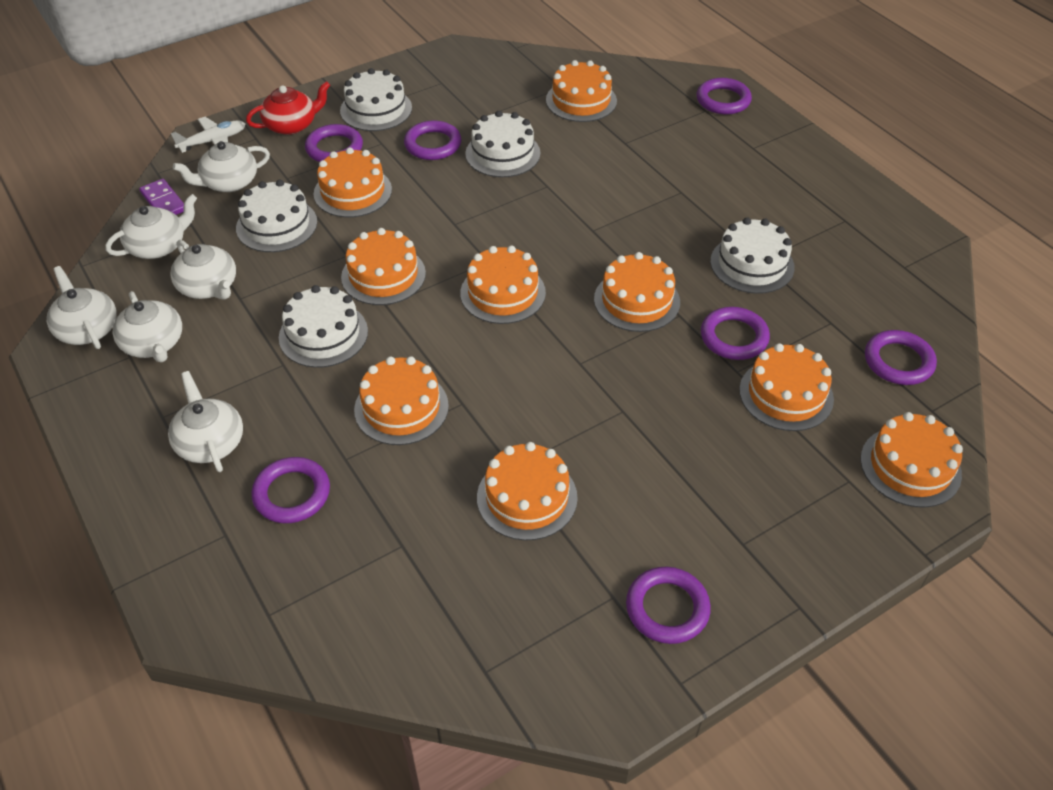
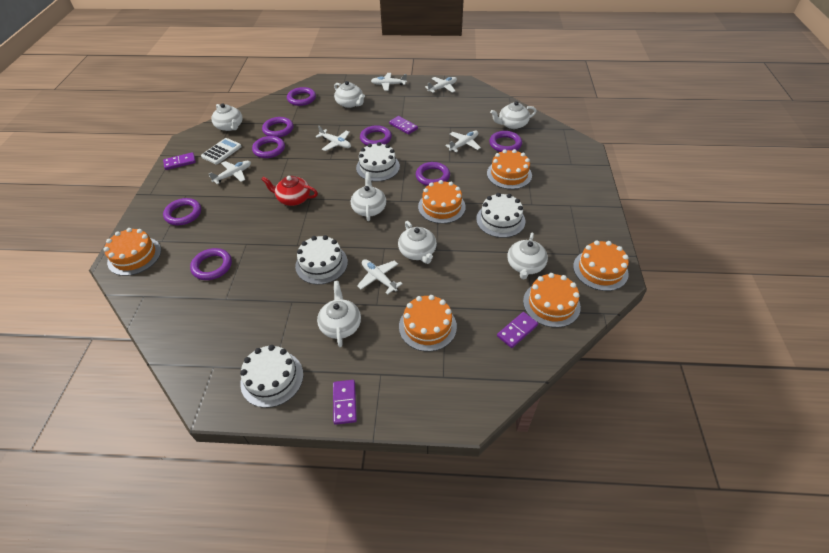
orange cake: 9 -> 6
purple domino: 1 -> 4
purple ring: 7 -> 8
white cake: 5 -> 4
white calculator: 0 -> 1
white plane: 1 -> 6
white teapot: 6 -> 7

